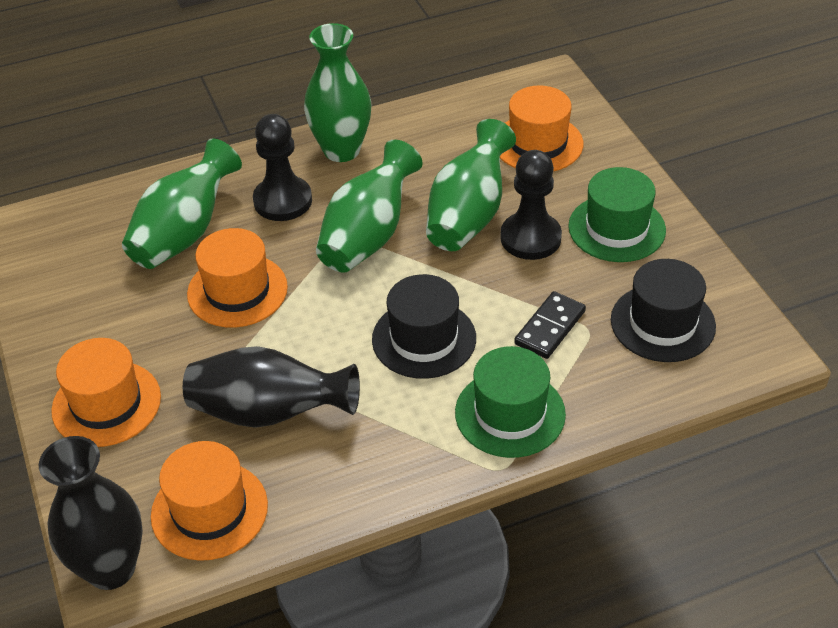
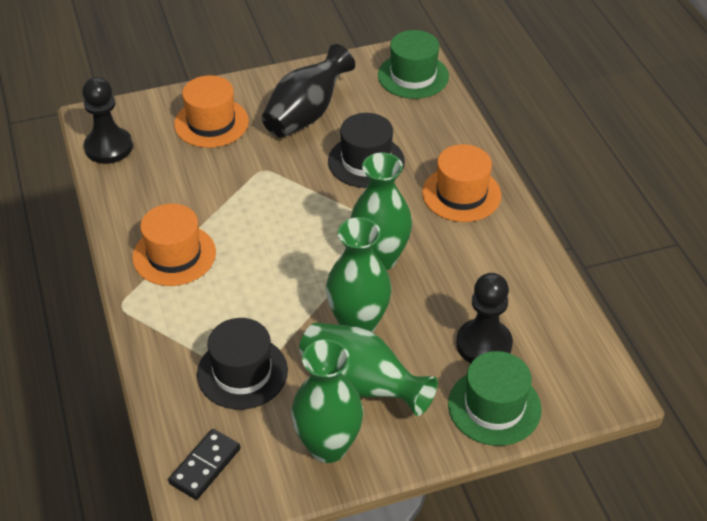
black vase: 2 -> 1
orange hat: 4 -> 3

